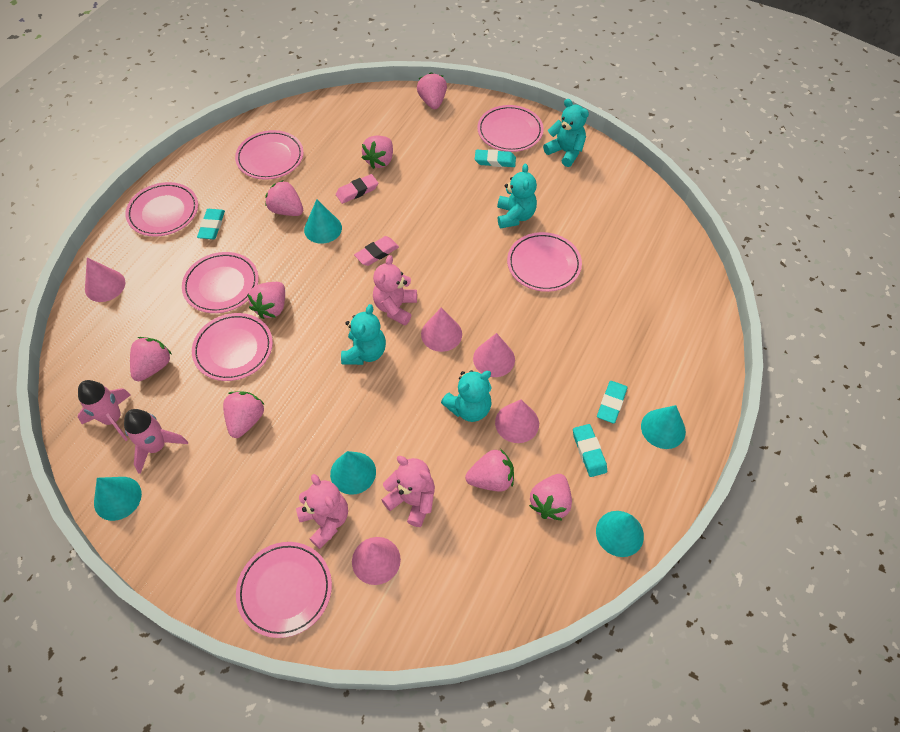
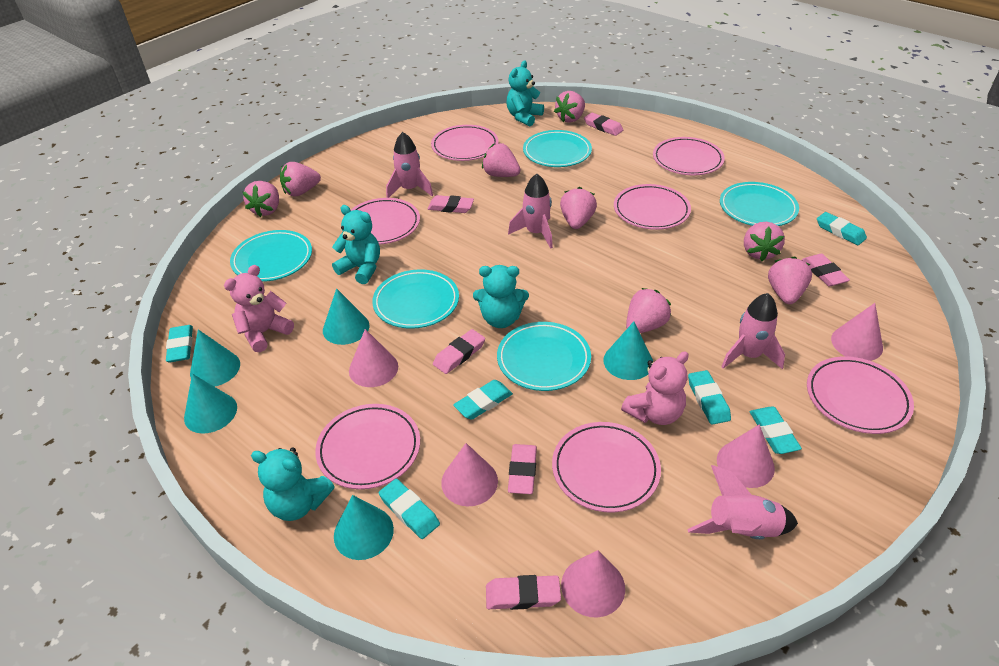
pink eraser: 2 -> 6
pink rocket: 2 -> 4
pink teddy bear: 3 -> 2
turquoise eraser: 4 -> 6
turquoise plate: 0 -> 5

